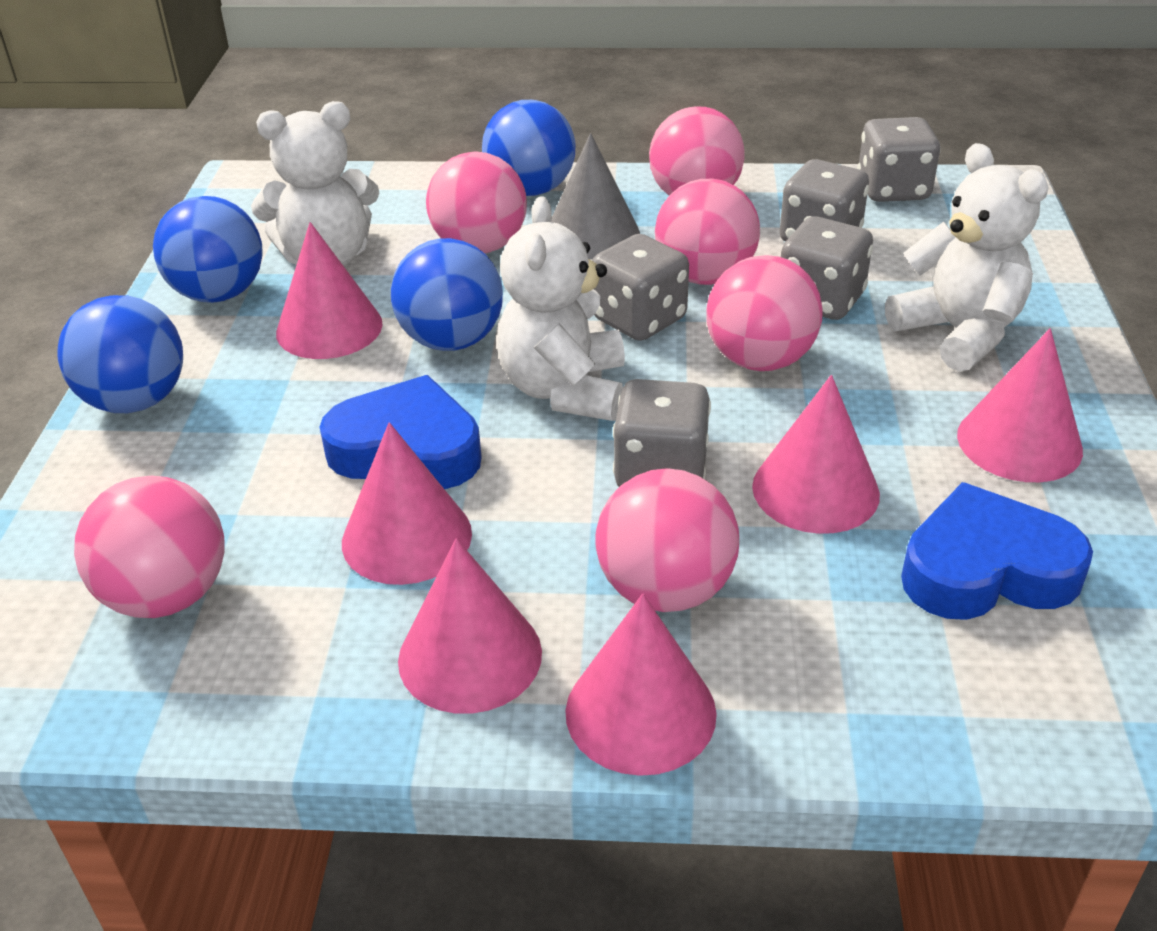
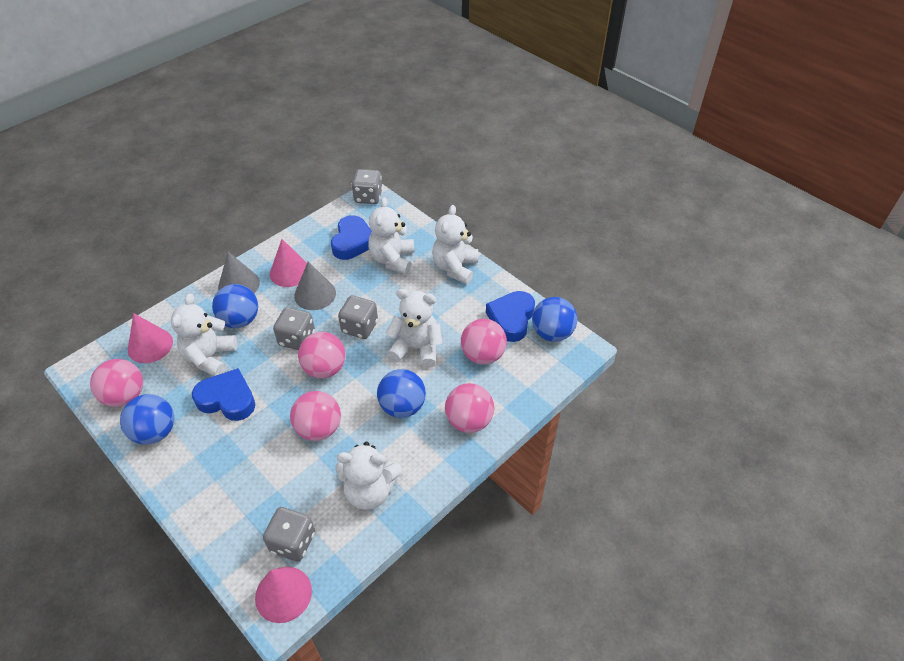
blue heart: 2 -> 3
grey cone: 1 -> 2
grey dice: 5 -> 4
pink ball: 6 -> 5
pink cone: 6 -> 3
white teddy bear: 3 -> 5

